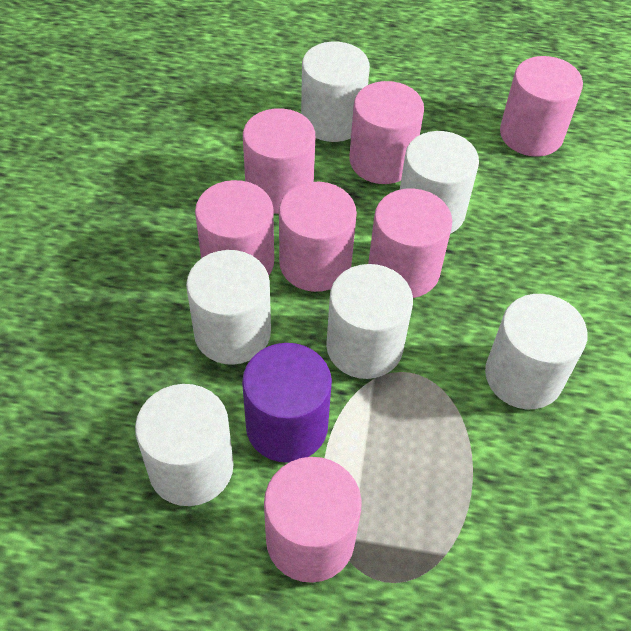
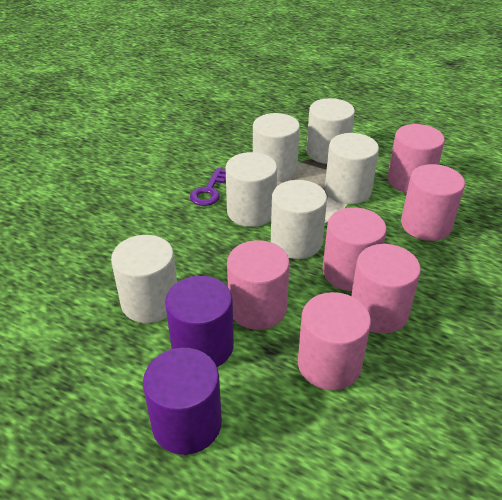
pink cylinder: 7 -> 6
purple cylinder: 1 -> 2
purple key: 0 -> 1

